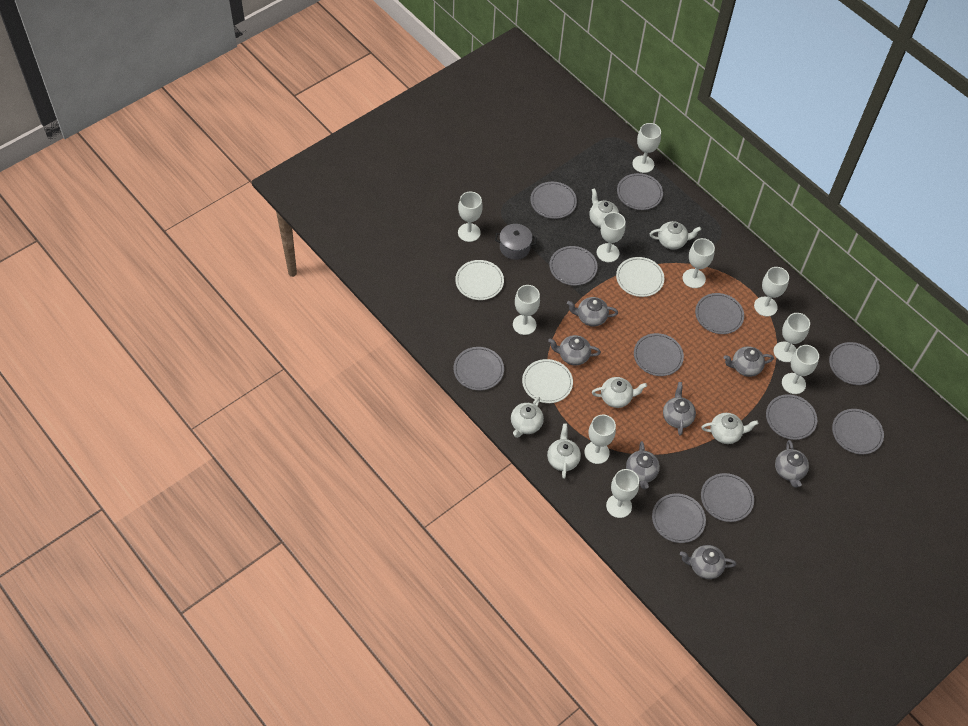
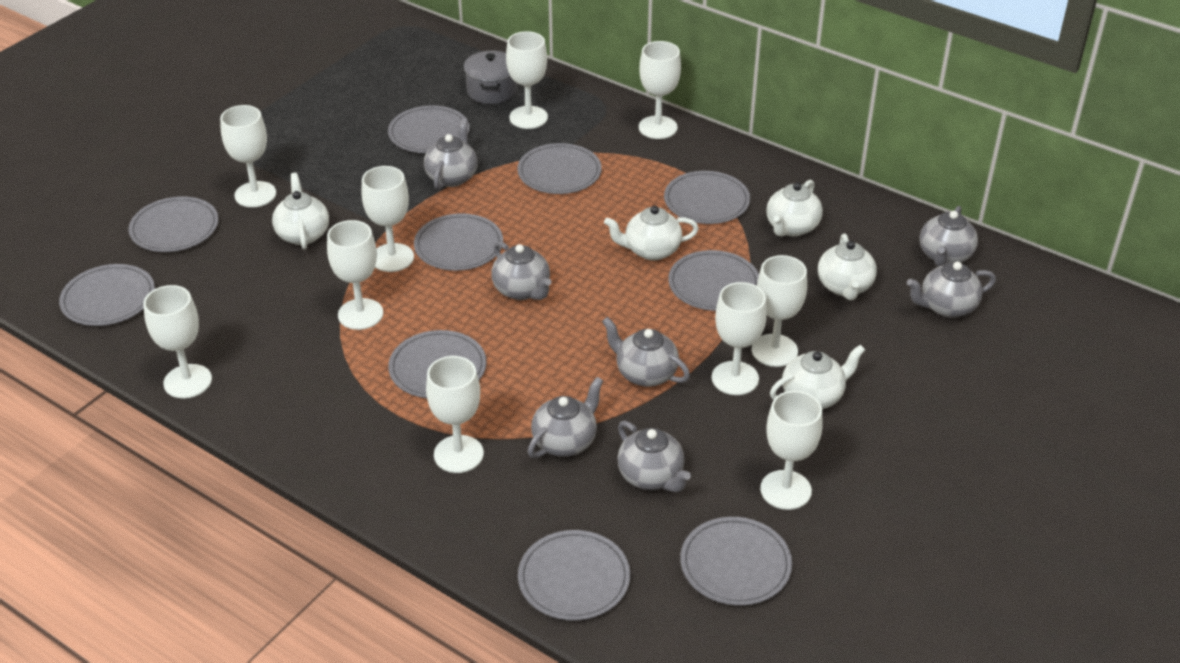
grey plate: 11 -> 10
white plate: 3 -> 0
white teapot: 6 -> 5

